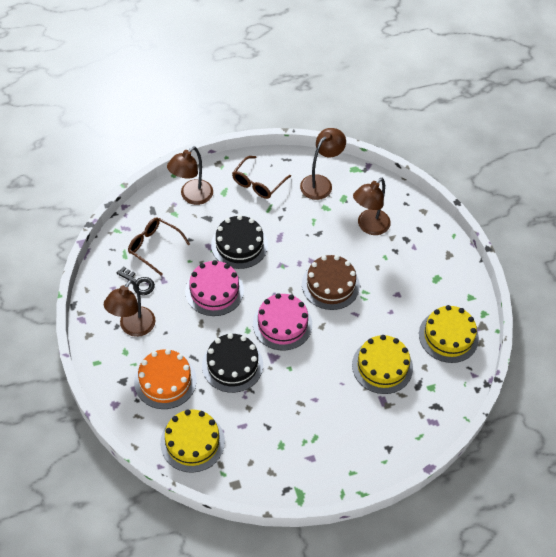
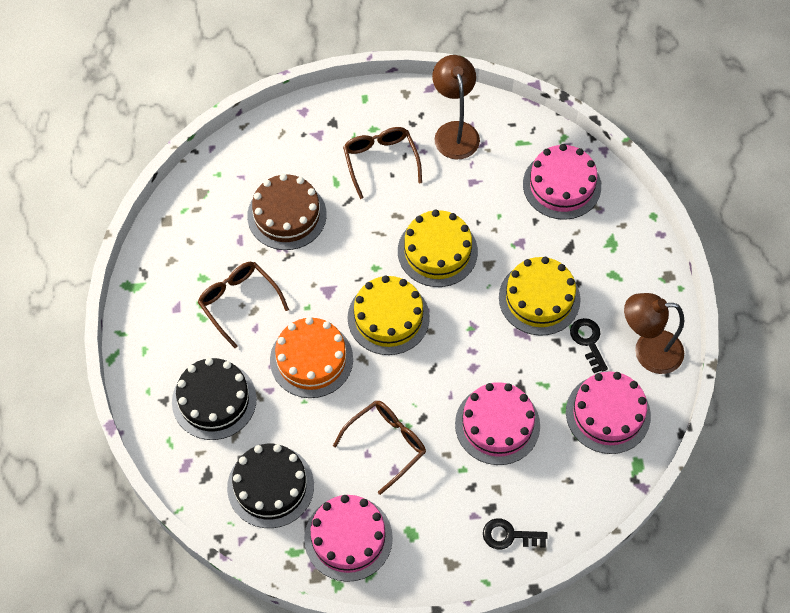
black key: 1 -> 2
brown glasses: 2 -> 3
brown lamp: 4 -> 2
pink cake: 2 -> 4

